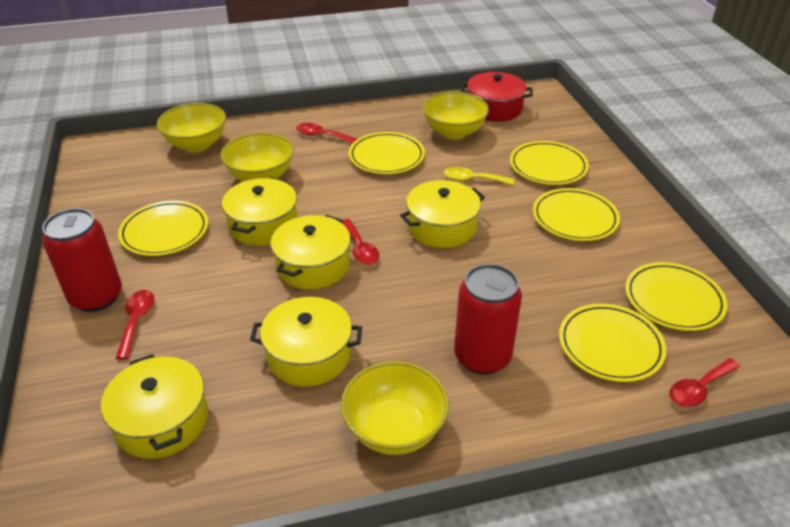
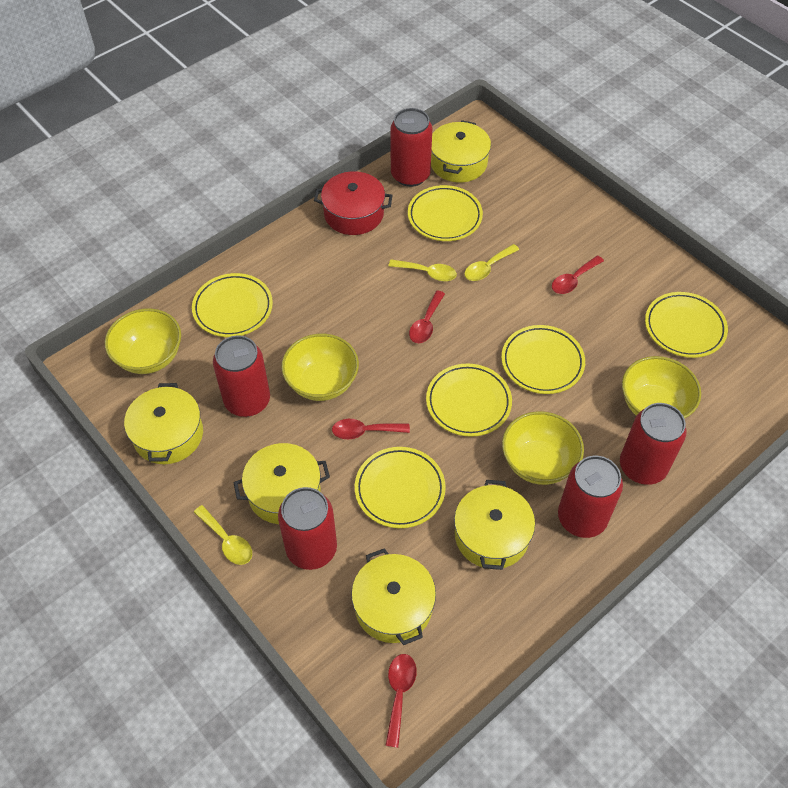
red can: 2 -> 5
yellow spoon: 1 -> 3

